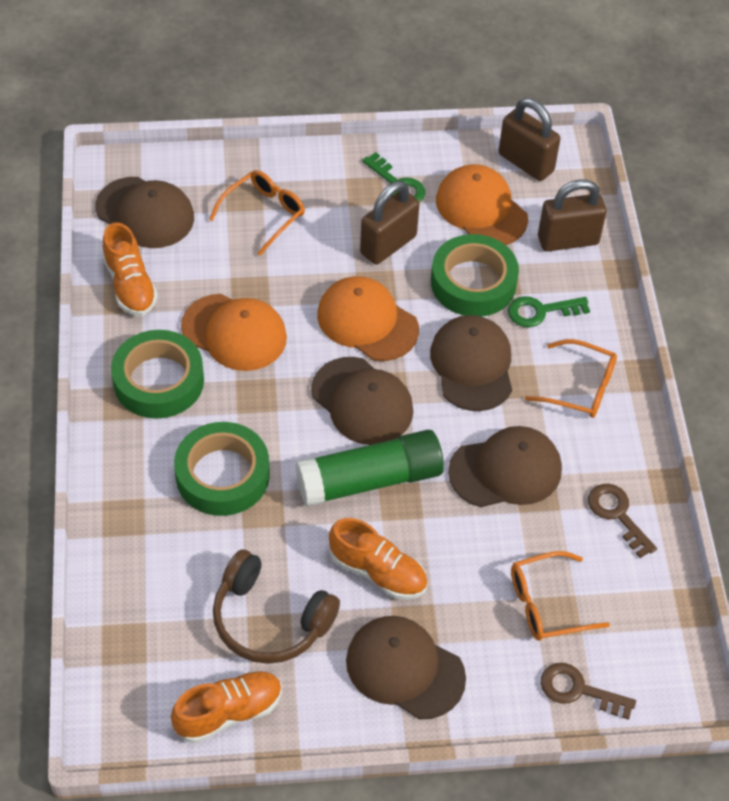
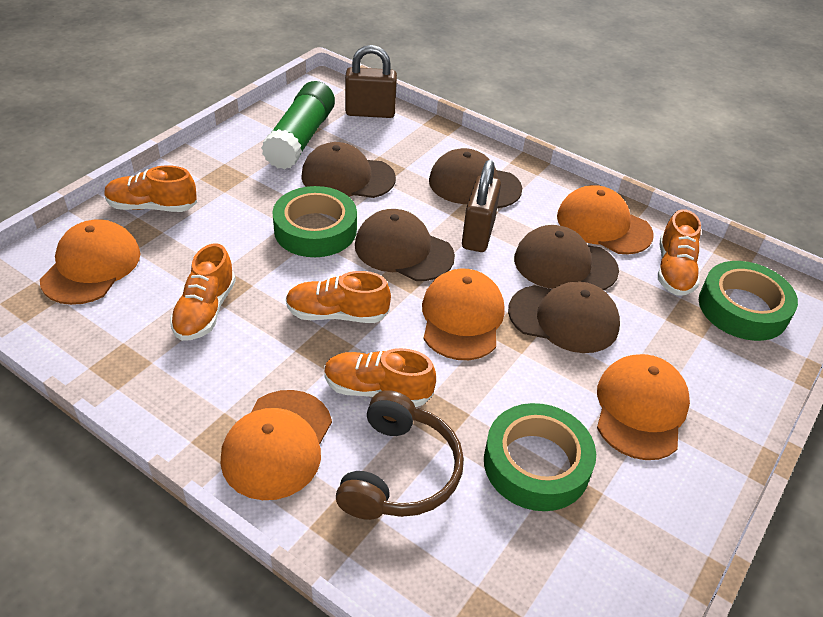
brown key: 2 -> 0
brown padlock: 3 -> 2
green key: 2 -> 0
orange cap: 3 -> 5
orange glasses: 3 -> 0
orange shoe: 3 -> 5

